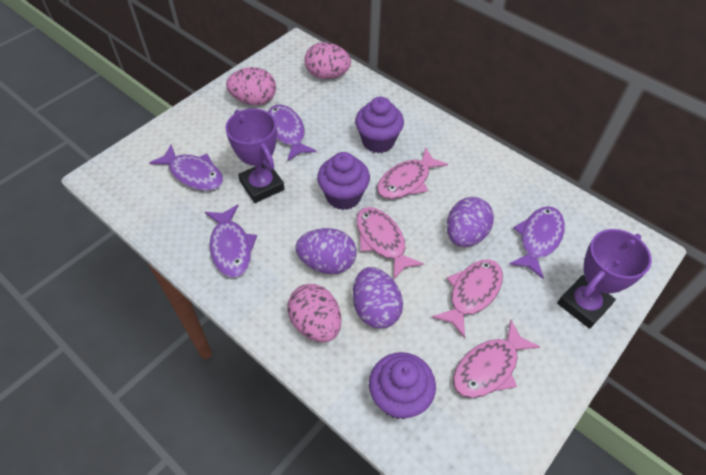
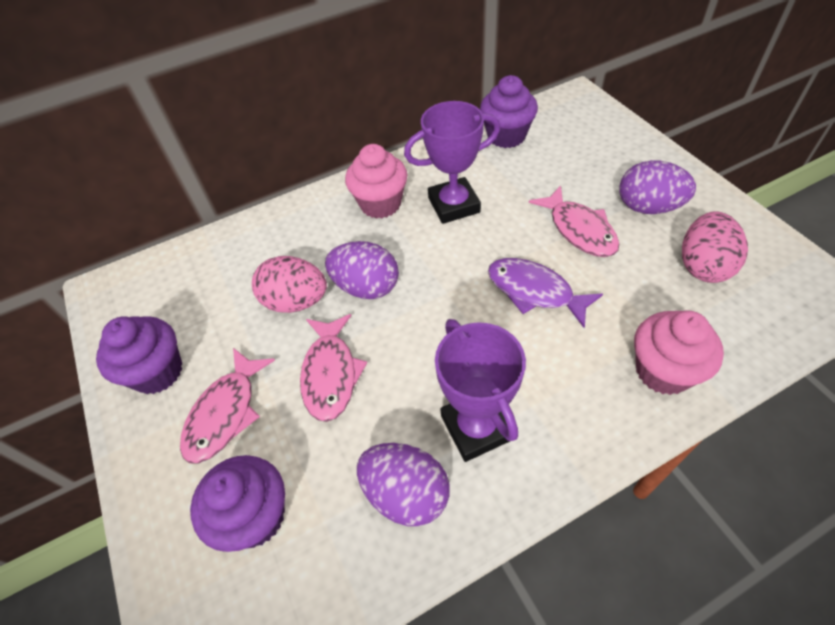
pink cupcake: 0 -> 2
pink egg: 3 -> 2
pink fish: 4 -> 3
purple fish: 4 -> 1

